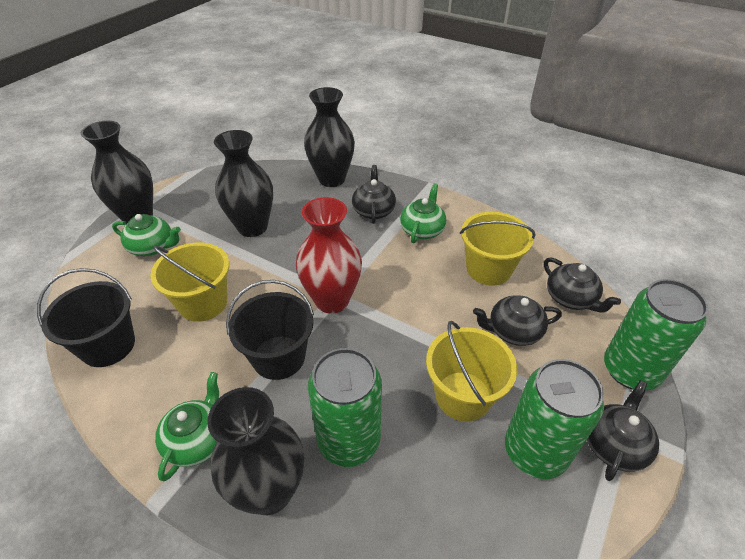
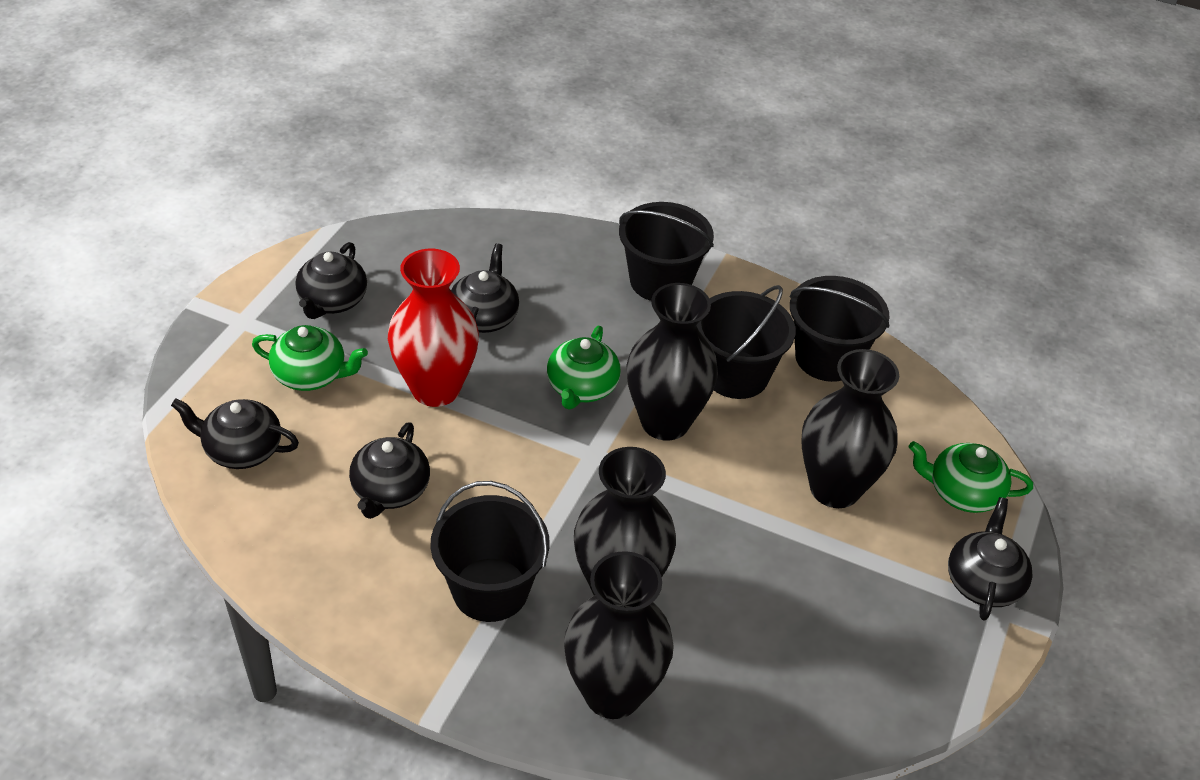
black bucket: 2 -> 4
black teapot: 4 -> 5
green can: 3 -> 0
yellow bucket: 3 -> 0

